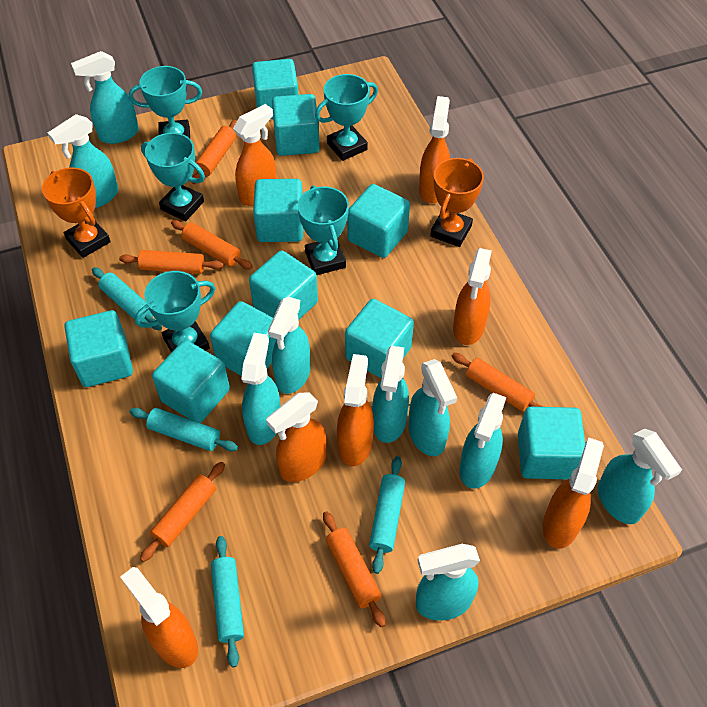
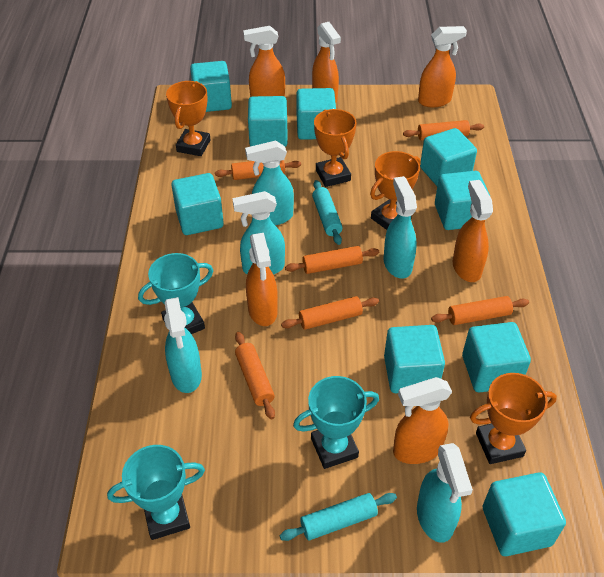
orange spray bottle: 7 -> 6
orange trophy: 2 -> 4
turquoise cube: 10 -> 9
turquoise rolling pin: 4 -> 2
turquoise spray bottle: 9 -> 5
turquoise trophy: 5 -> 3

